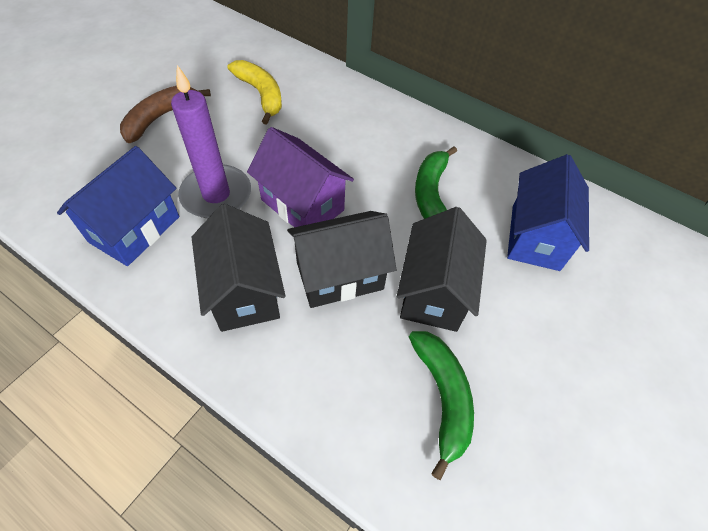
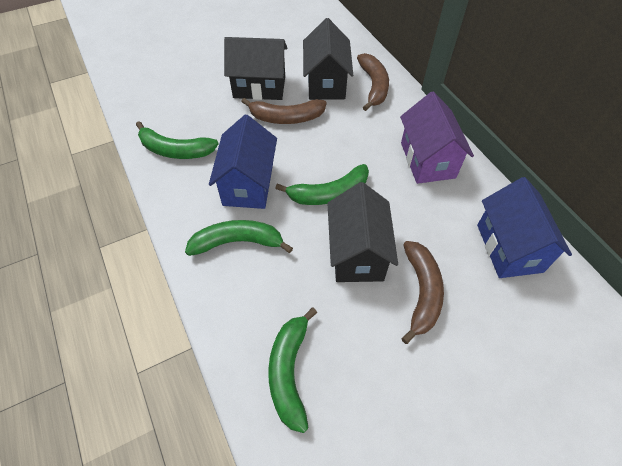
brown banana: 1 -> 3
green banana: 2 -> 4
purple candle: 1 -> 0
yellow banana: 1 -> 0

